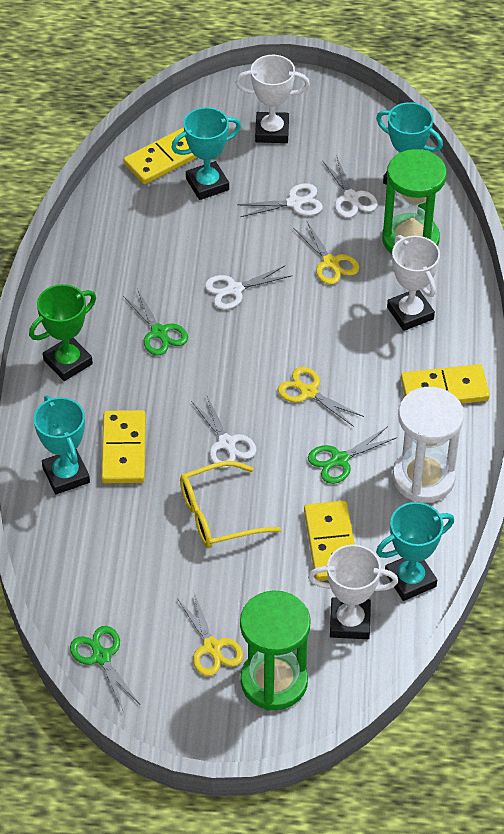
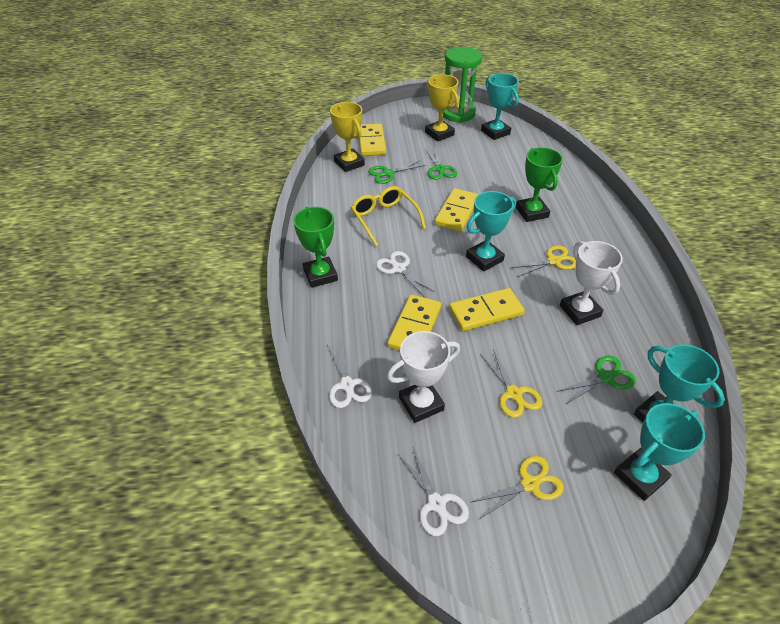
green hourglass: 2 -> 1
green trophy: 1 -> 2
white hourglass: 1 -> 0
white scissors: 4 -> 3
white trophy: 3 -> 2
yellow trophy: 0 -> 2

